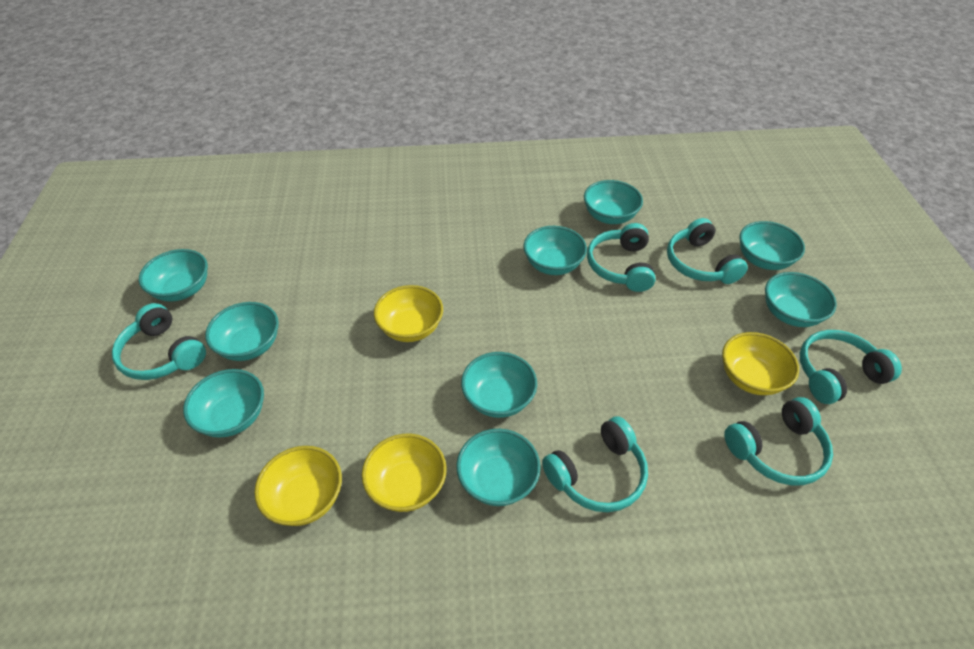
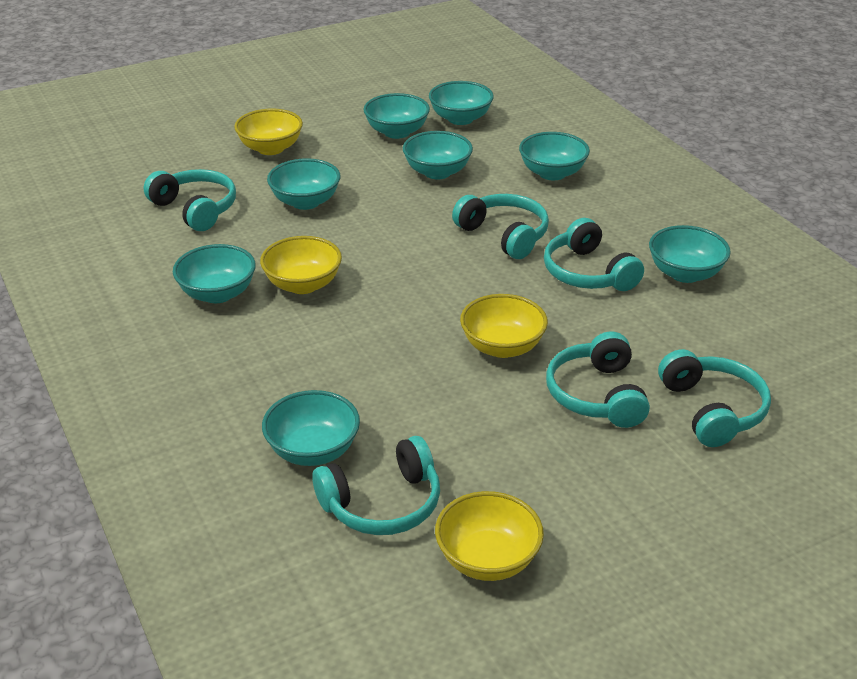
turquoise bowl: 9 -> 8

